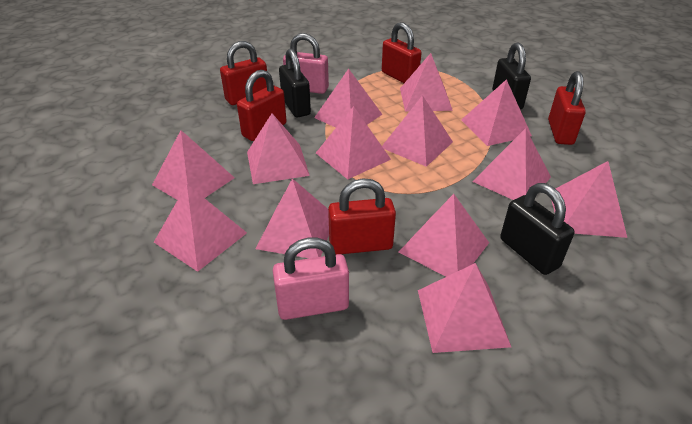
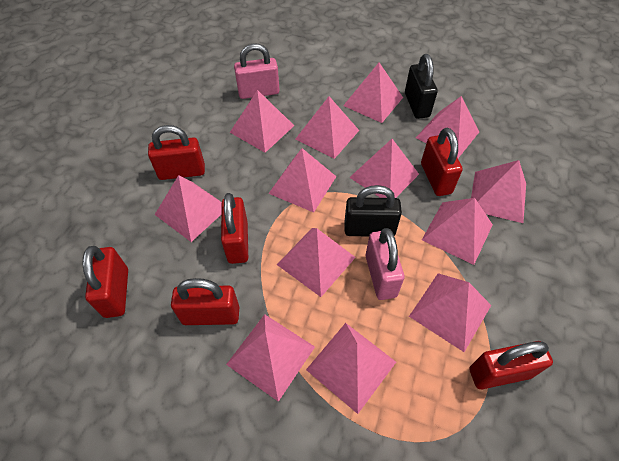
black padlock: 3 -> 2
red padlock: 5 -> 6

